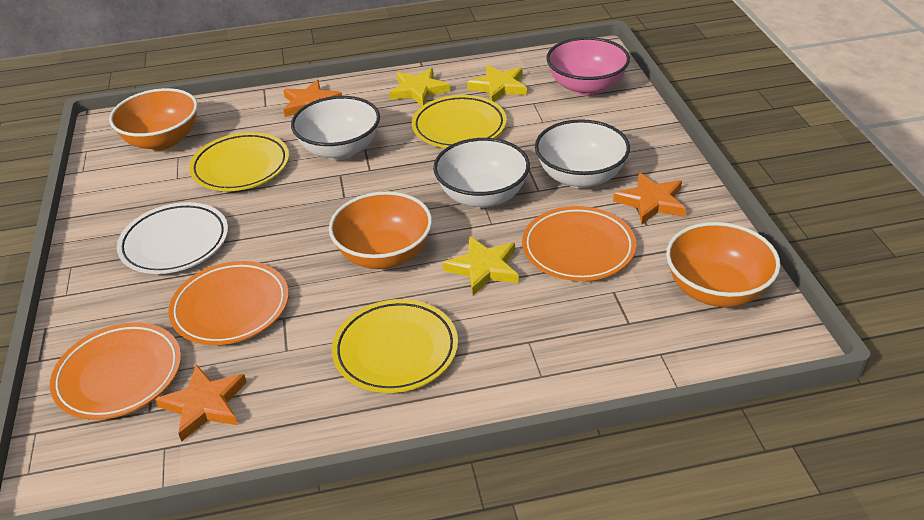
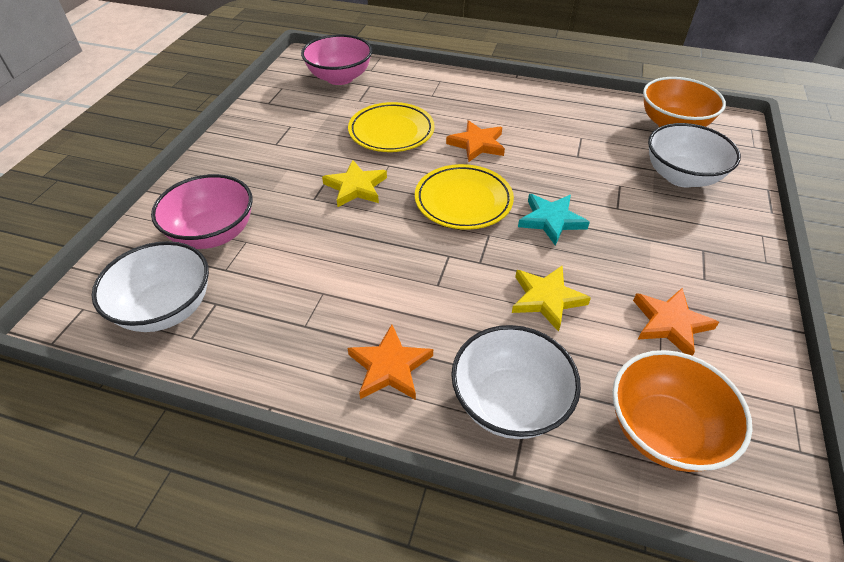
orange bowl: 3 -> 2
orange plate: 3 -> 0
pink bowl: 1 -> 2
turquoise star: 0 -> 1
white plate: 1 -> 0
yellow plate: 3 -> 2
yellow star: 3 -> 2

